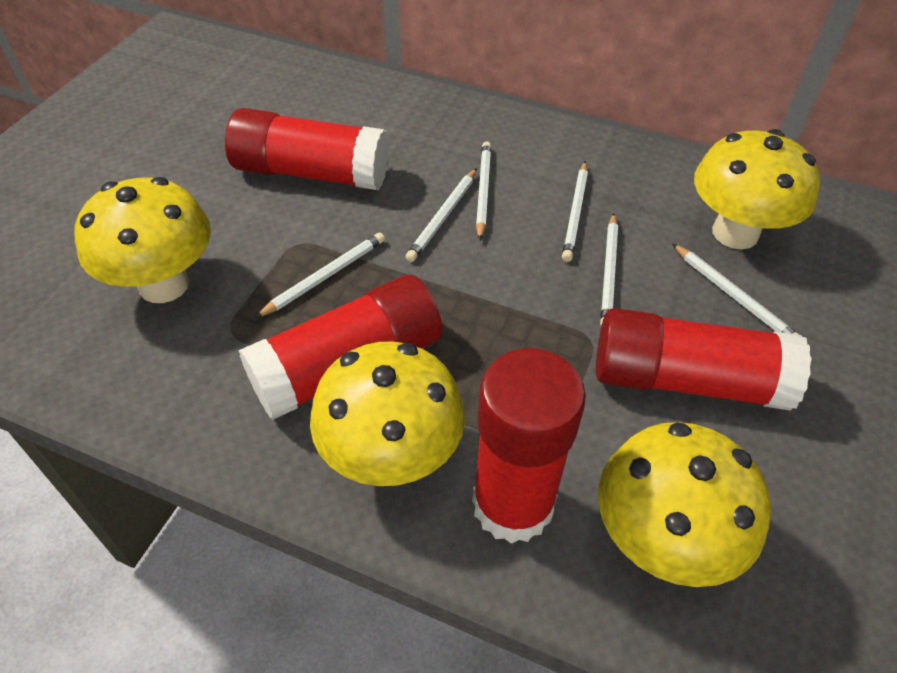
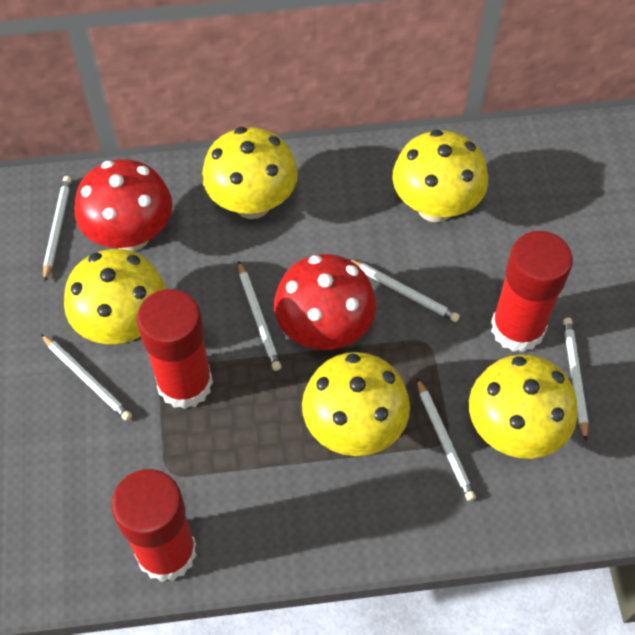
red glue stick: 4 -> 3
red mushroom: 0 -> 2
yellow mushroom: 4 -> 5

